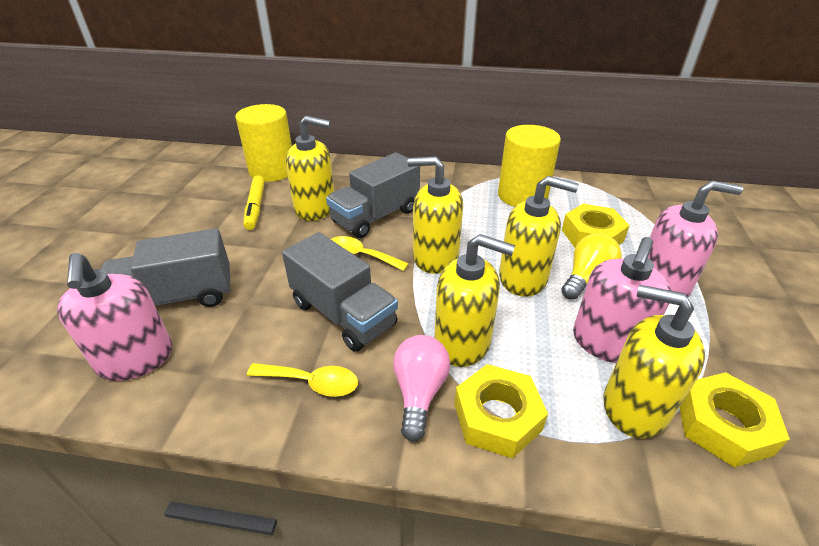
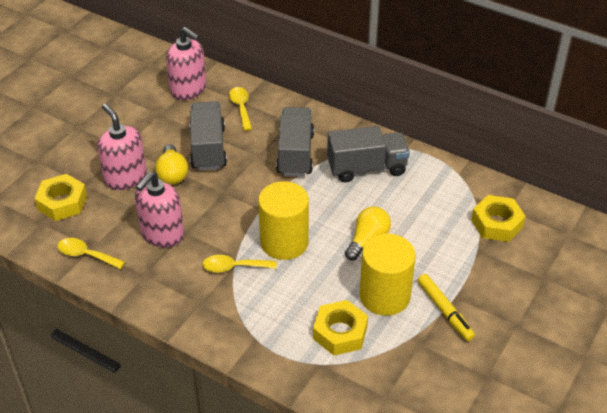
pink light bulb: 1 -> 0
yellow light bulb: 1 -> 2
yellow soap dispenser: 5 -> 0
yellow spoon: 2 -> 3

